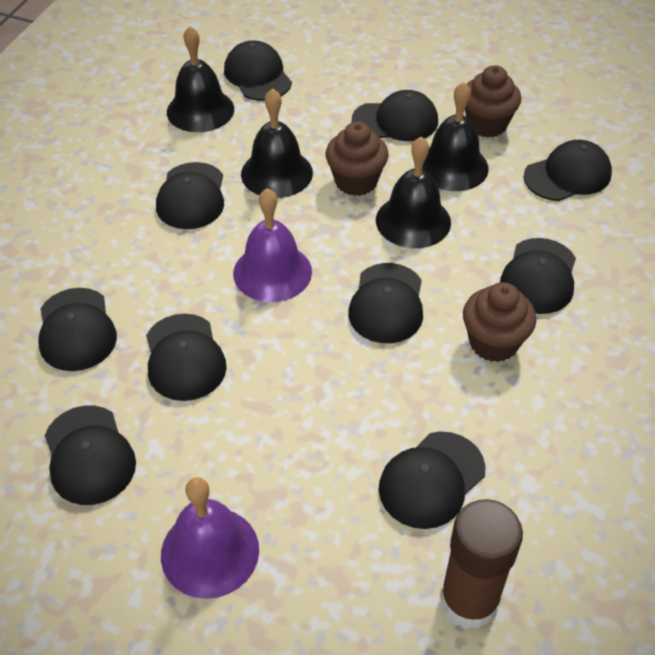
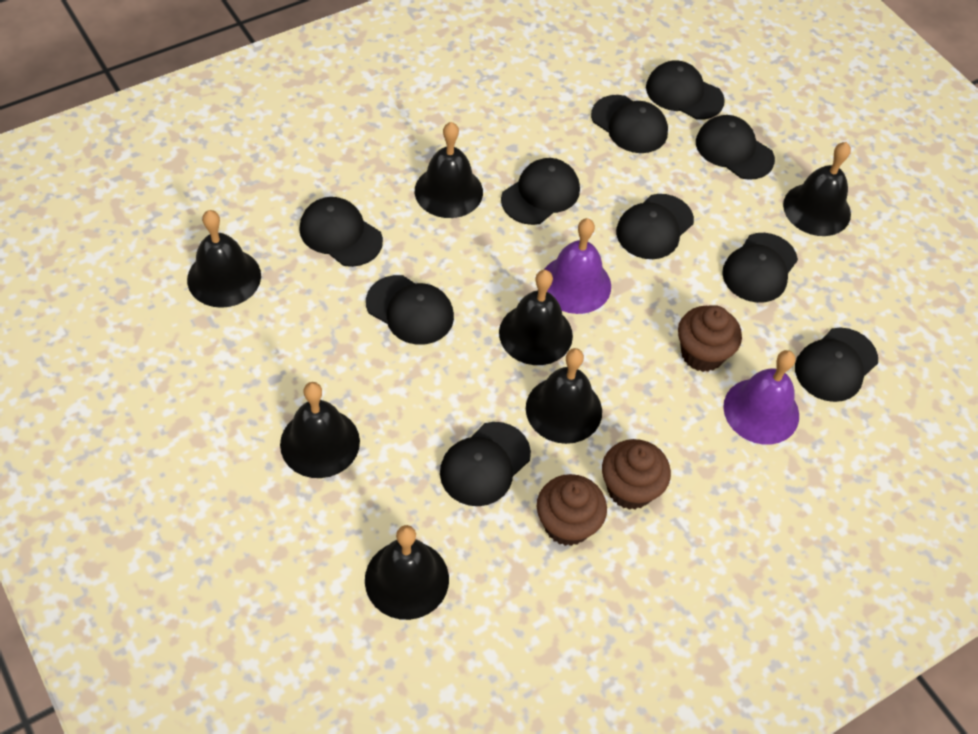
black bell: 4 -> 7
brown glue stick: 1 -> 0

